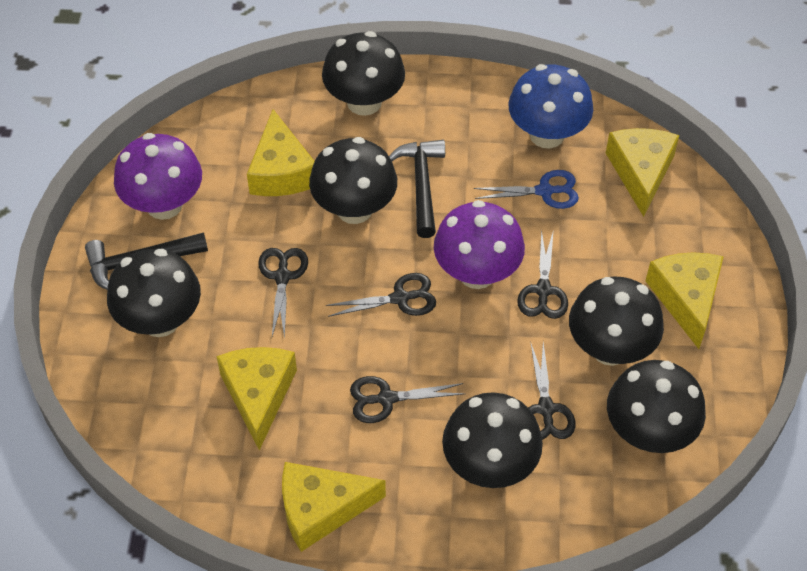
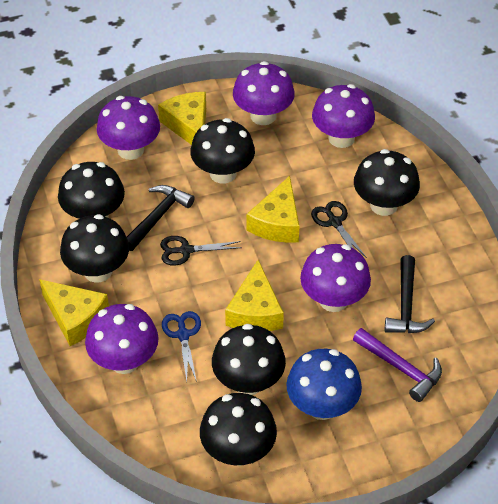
black scissors: 5 -> 2
purple hammer: 0 -> 1
purple mushroom: 2 -> 5
yellow cheese: 5 -> 4

